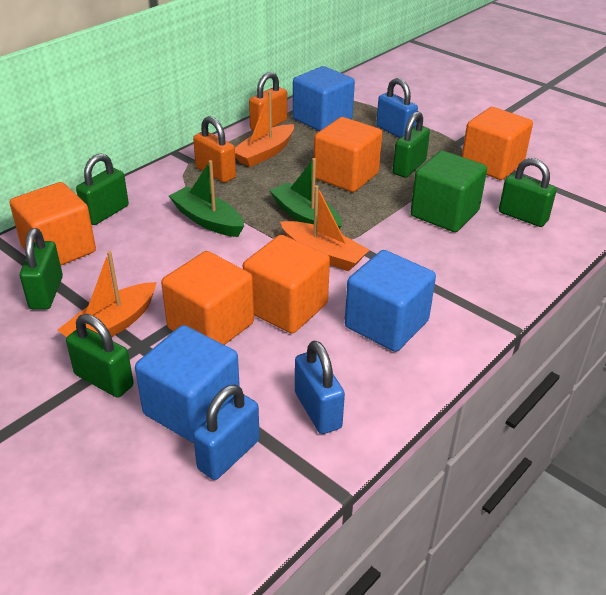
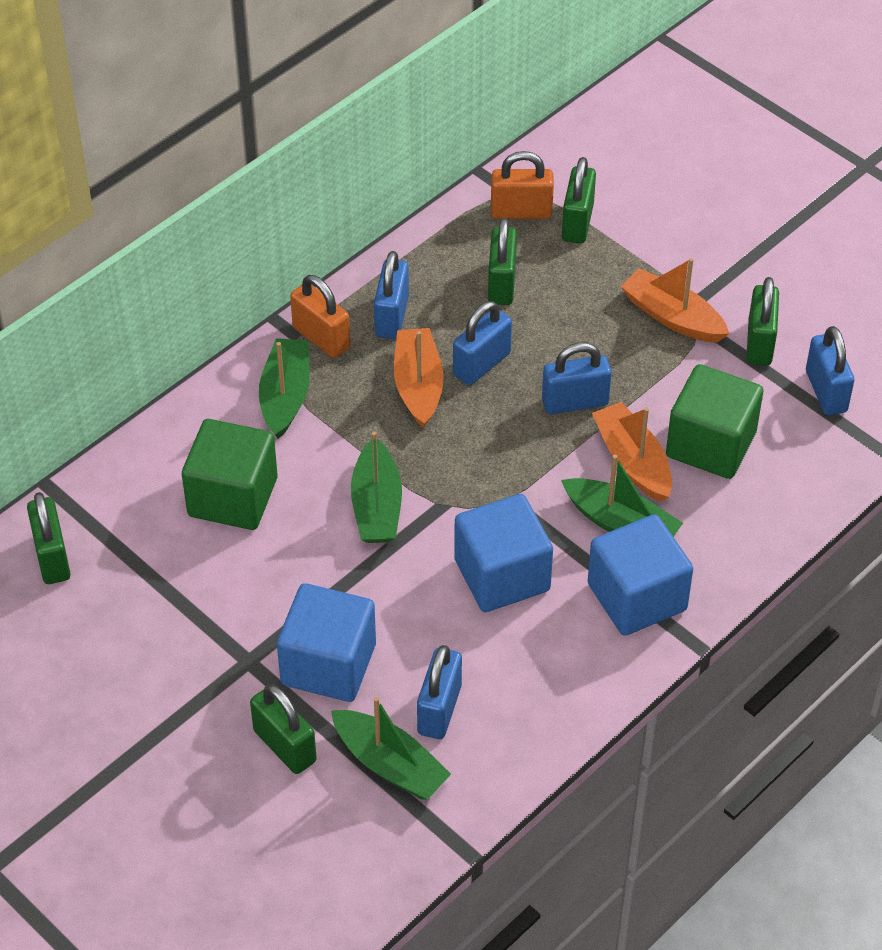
blue padlock: 3 -> 5
green boat: 2 -> 4
green cube: 1 -> 2
orange cube: 5 -> 0

